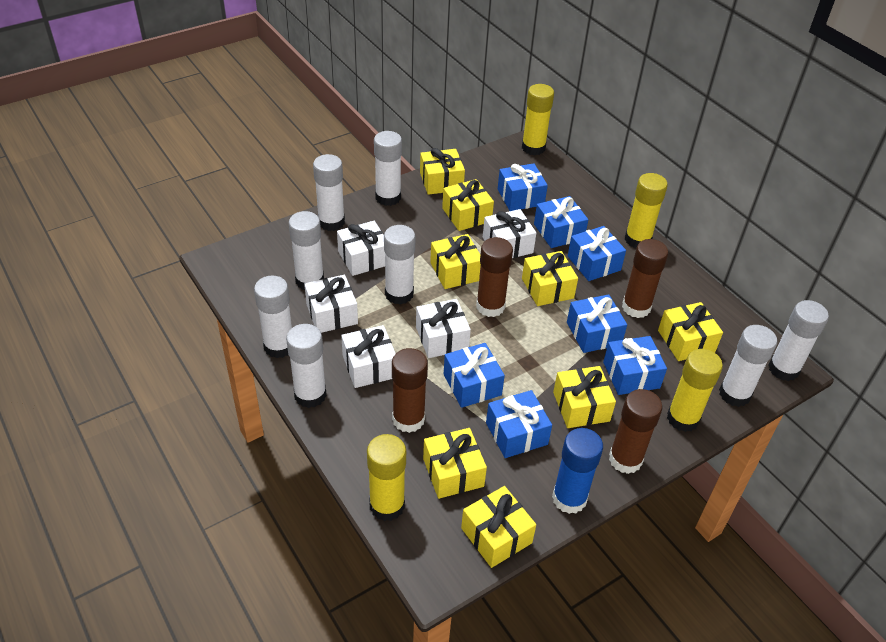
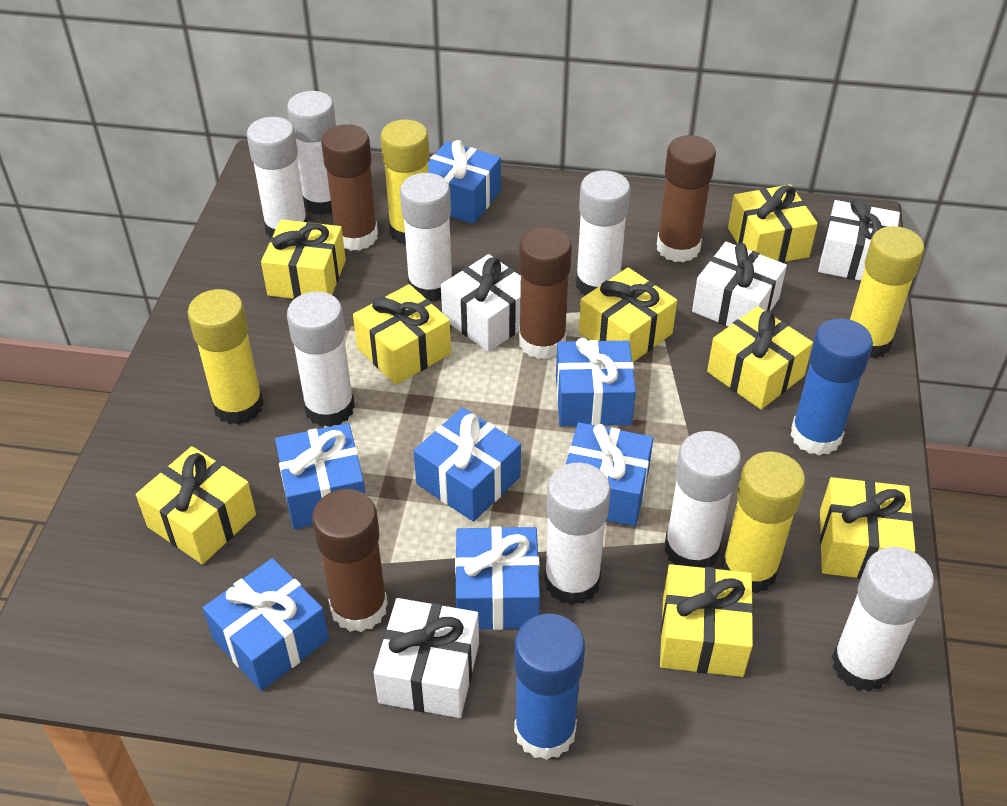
blue glue stick: 1 -> 2
white gift: 5 -> 4

